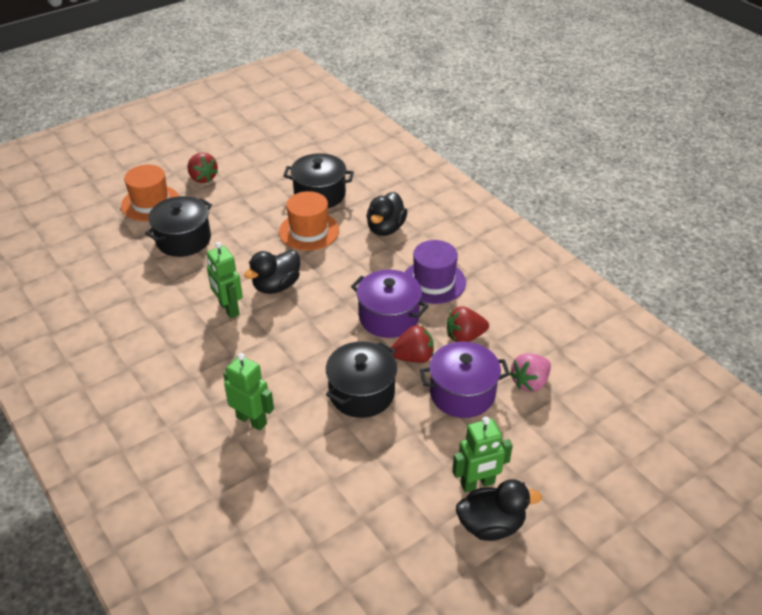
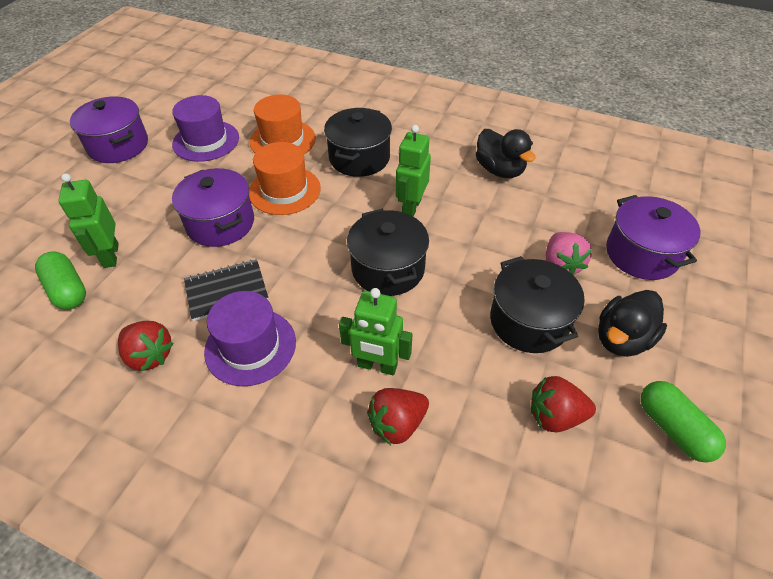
black duck: 3 -> 2
black notebook: 0 -> 1
green capsule: 0 -> 2
purple hat: 1 -> 2
purple pot: 2 -> 3

